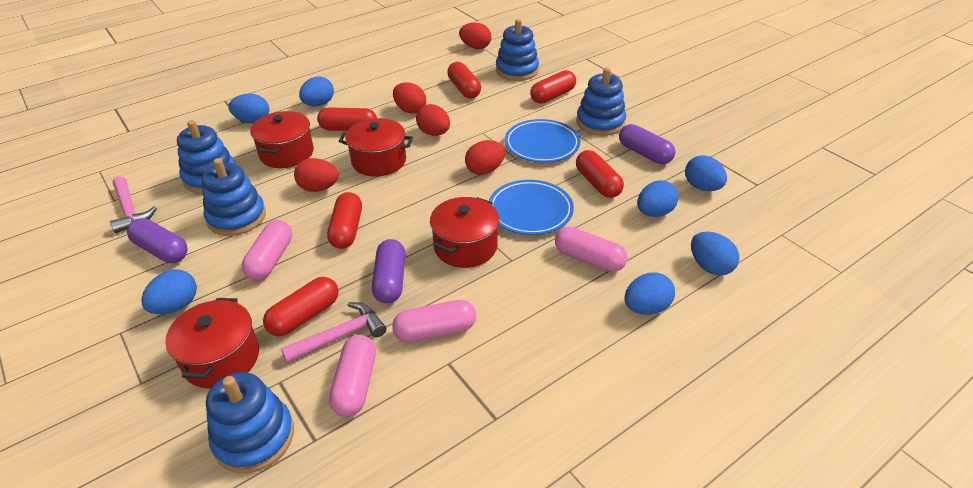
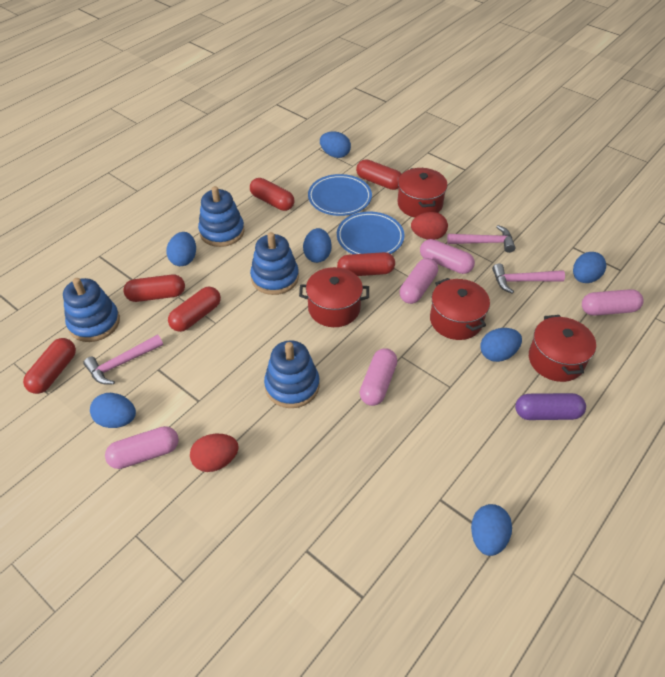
blue stacking toy: 5 -> 4
pink capsule: 4 -> 5
pink hammer: 2 -> 3
purple capsule: 3 -> 1
red egg: 5 -> 2

